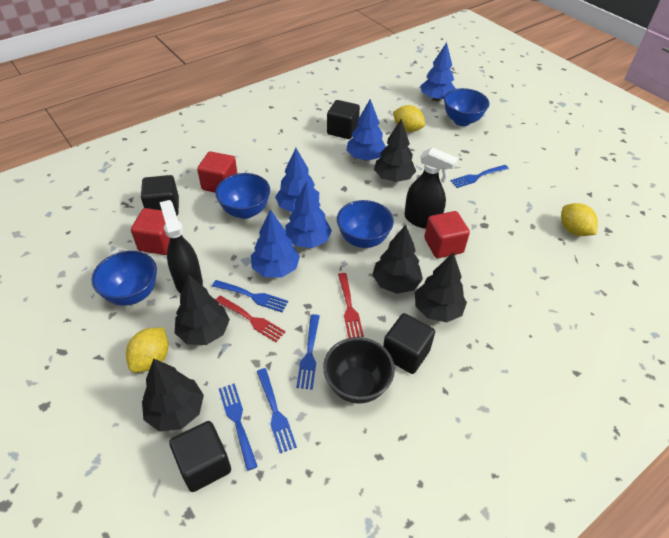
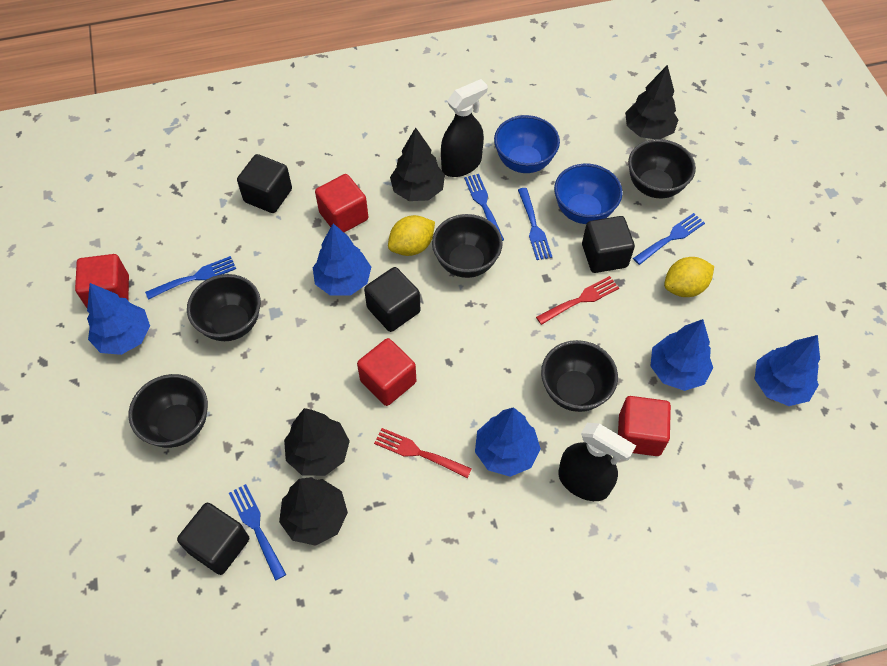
black bowl: 1 -> 5
black tree: 5 -> 4
blue bowl: 4 -> 2
red cube: 3 -> 4
yellow lemon: 3 -> 2

